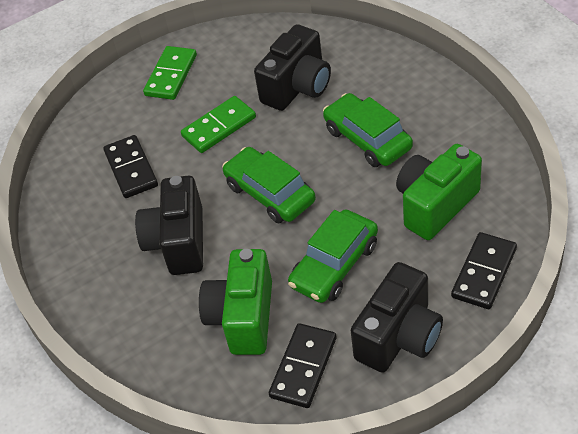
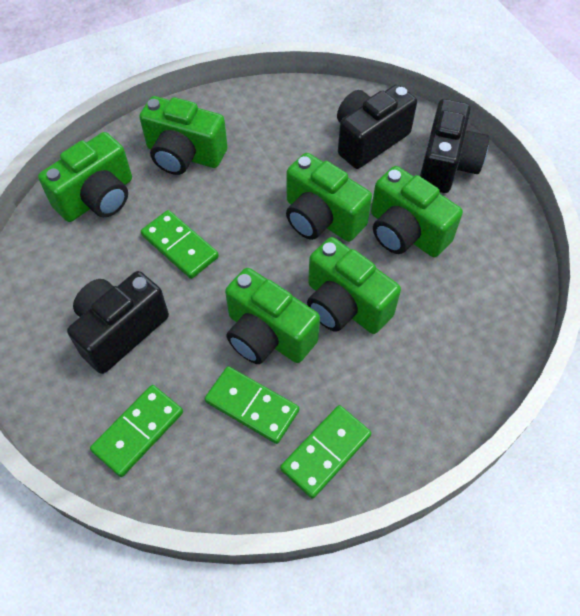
black domino: 3 -> 0
green camera: 2 -> 6
green car: 3 -> 0
green domino: 2 -> 4

